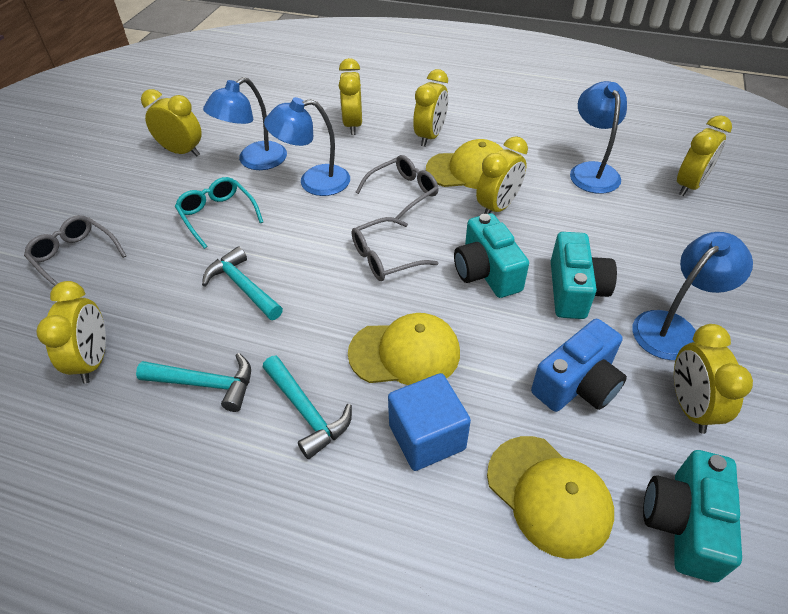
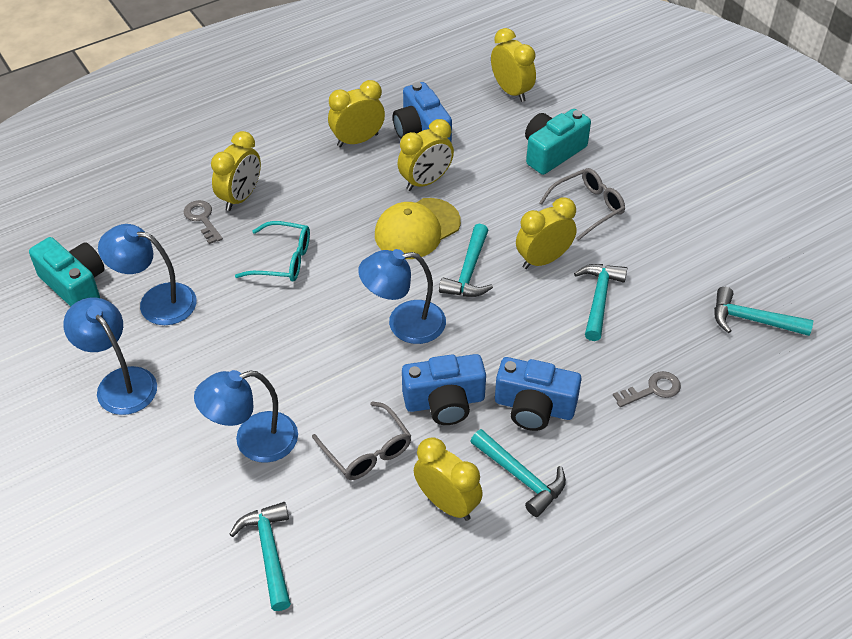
blue camera: 1 -> 3
blue cube: 1 -> 0
grey glasses: 3 -> 2
grey key: 0 -> 2
turquoise camera: 3 -> 2
turquoise hammer: 3 -> 5
yellow cap: 3 -> 1
yellow clock: 7 -> 6

